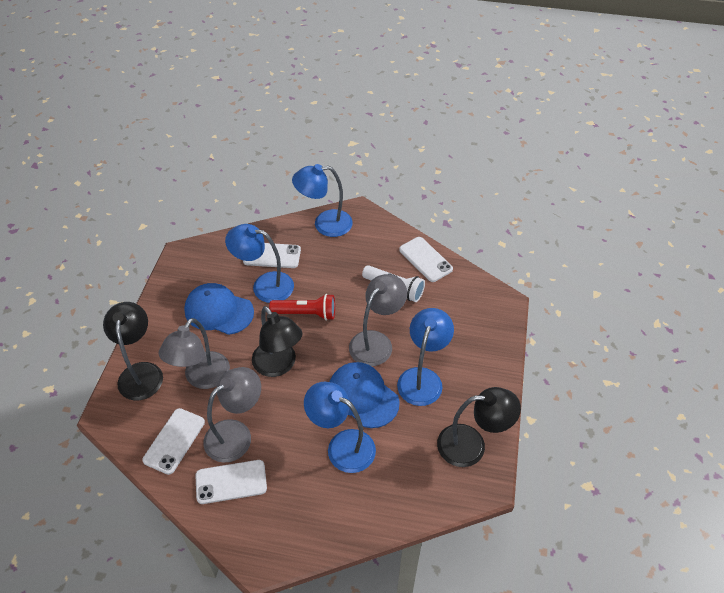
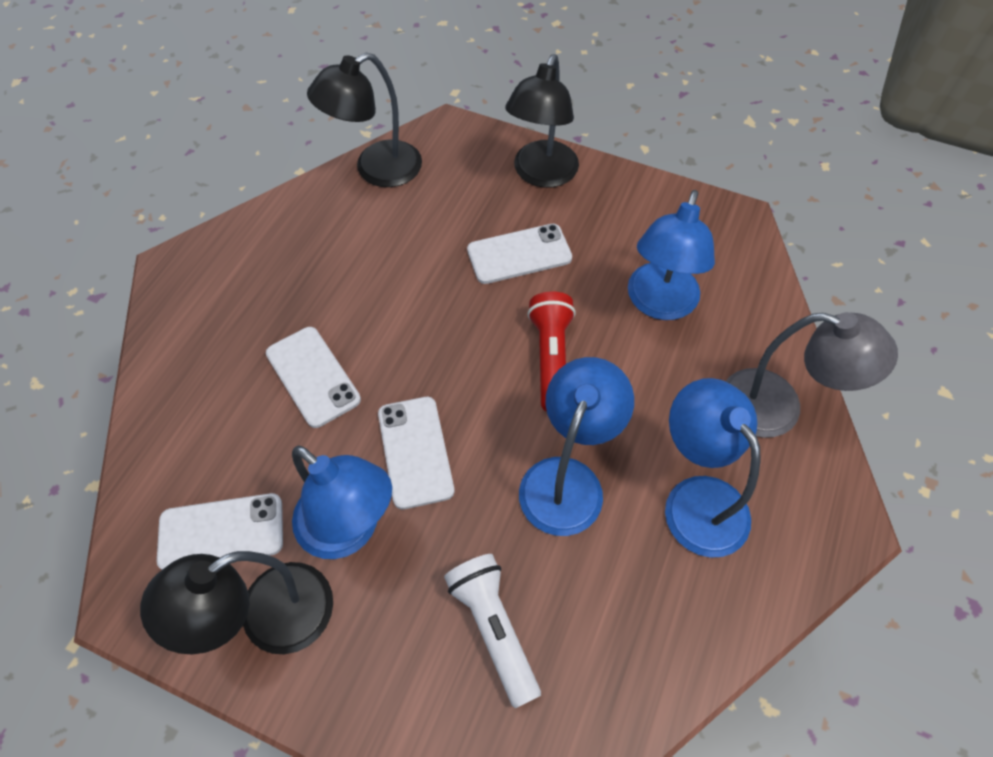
blue cap: 2 -> 0
grey lamp: 3 -> 1

